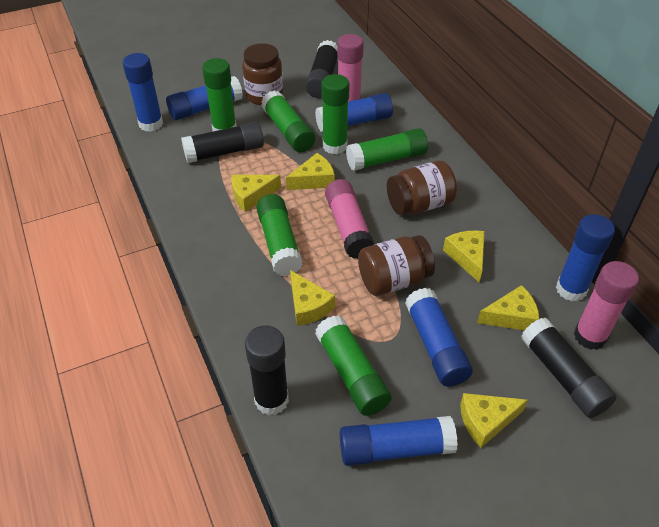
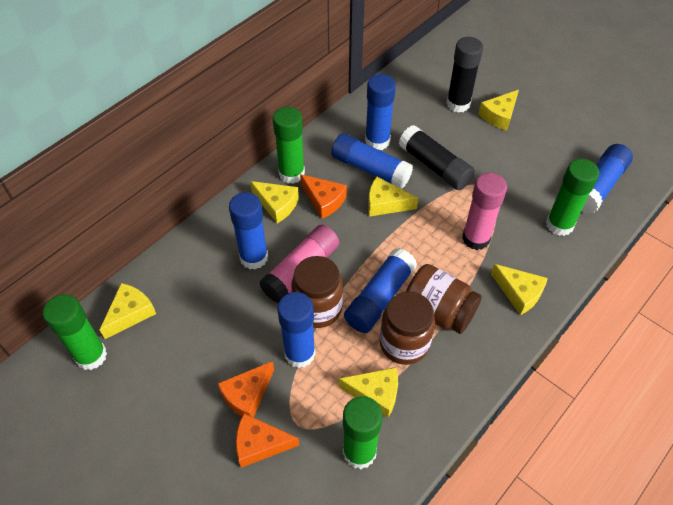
black glue stick: 4 -> 2
green glue stick: 6 -> 4
orange cheese: 0 -> 3
pink glue stick: 3 -> 2

